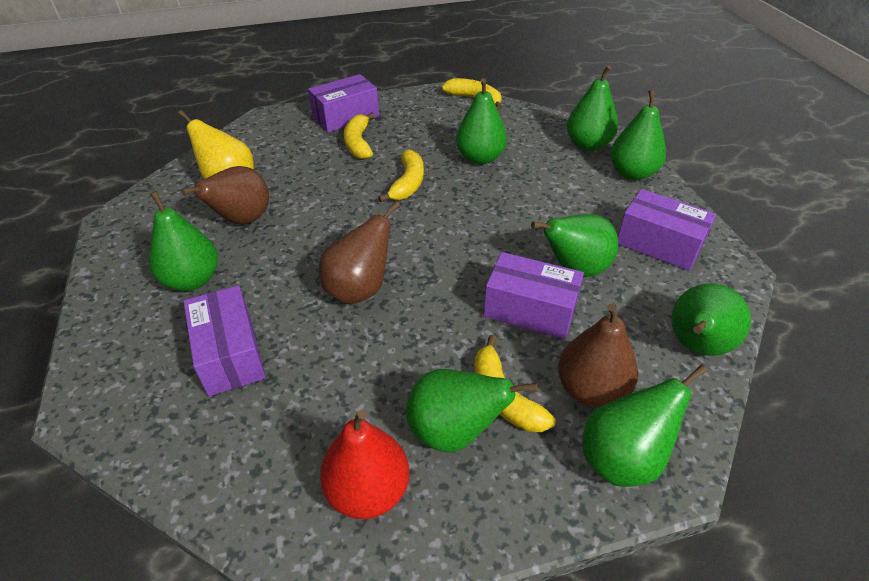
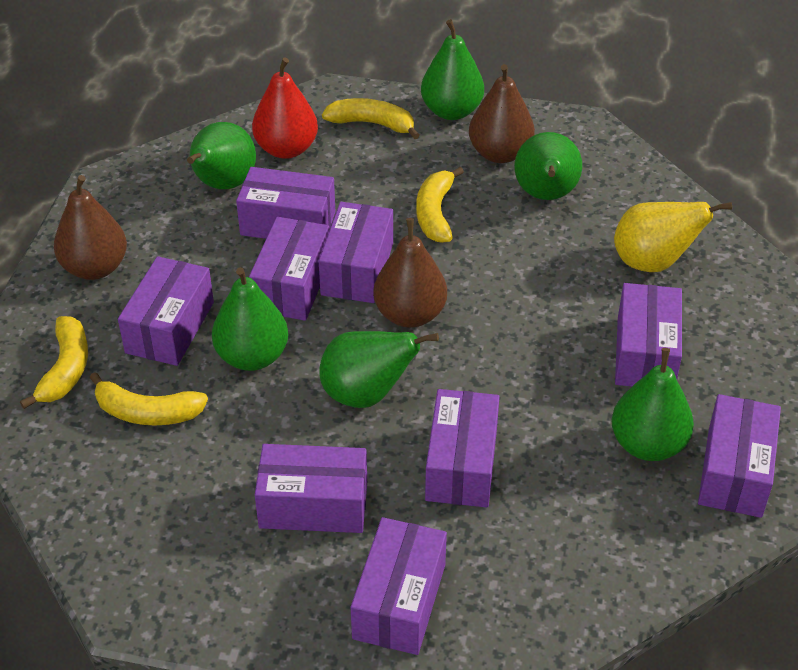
green pear: 8 -> 6
purple box: 4 -> 9

